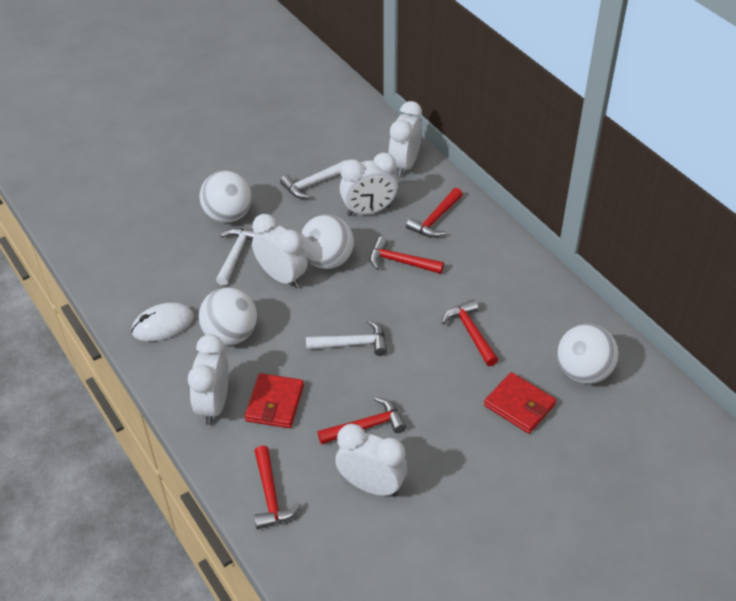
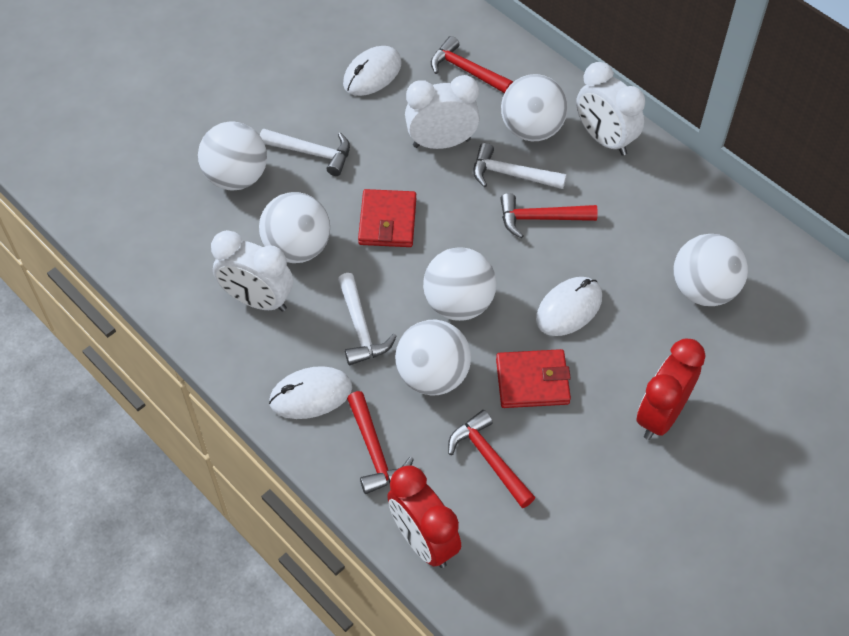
red clock: 0 -> 2
red hammer: 5 -> 4
white ball: 4 -> 6
white clock: 5 -> 3
white mouse: 1 -> 3

